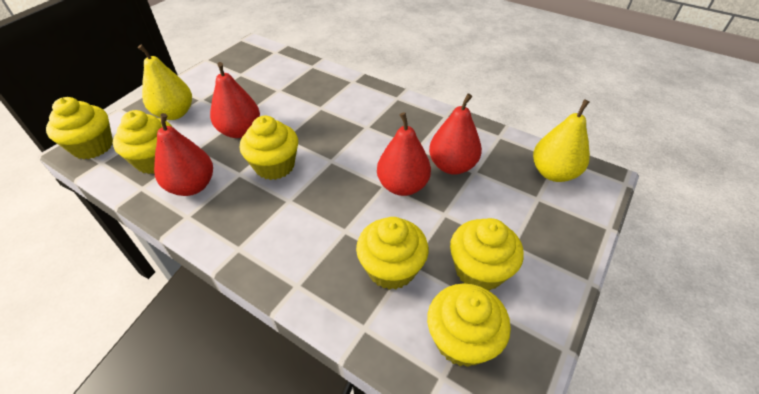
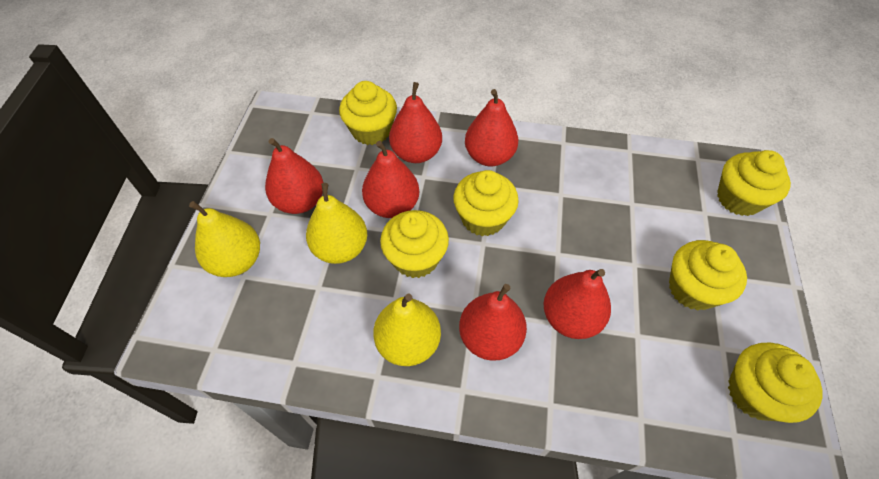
red pear: 4 -> 6
yellow pear: 2 -> 3

